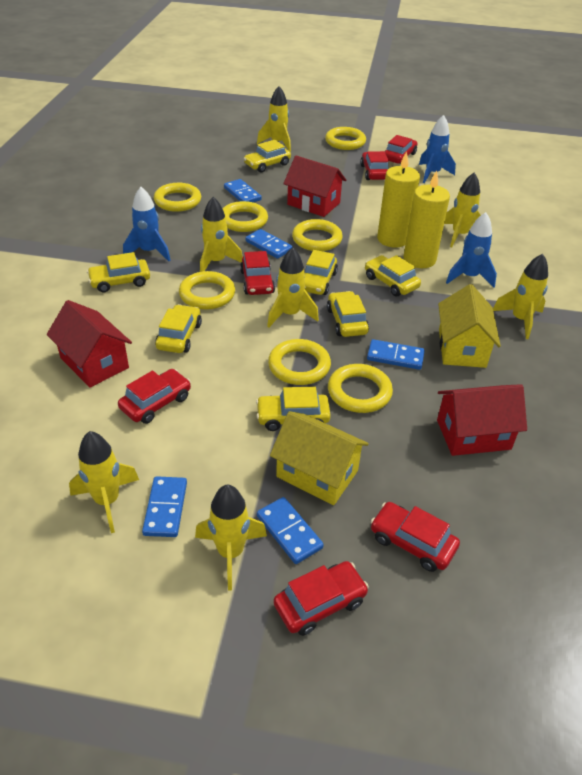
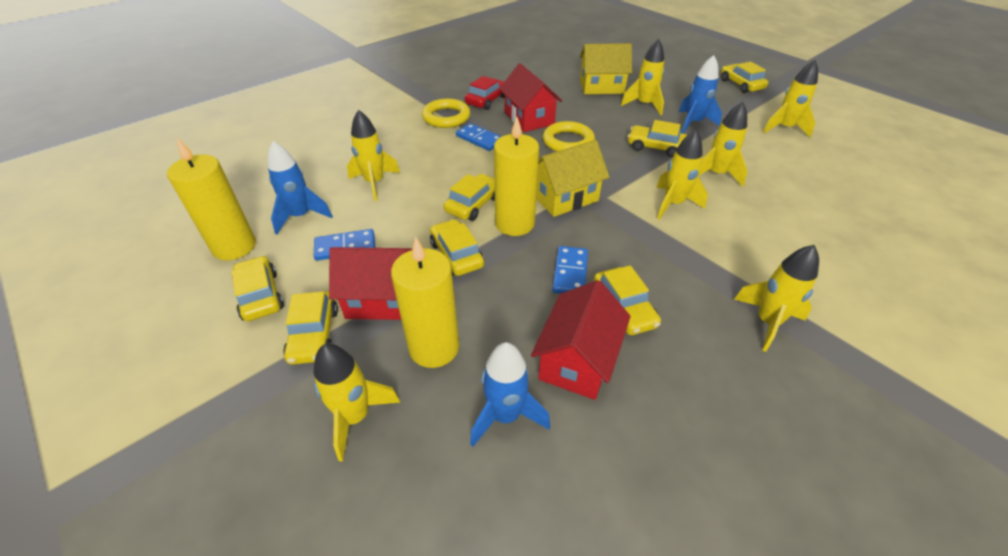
blue domino: 5 -> 3
red car: 6 -> 1
yellow candle: 2 -> 3
yellow ring: 7 -> 2

